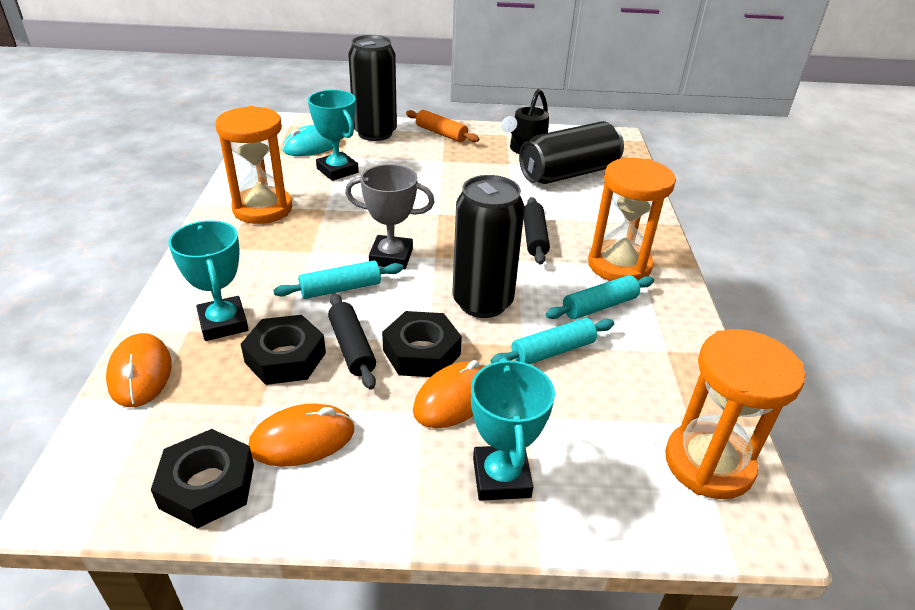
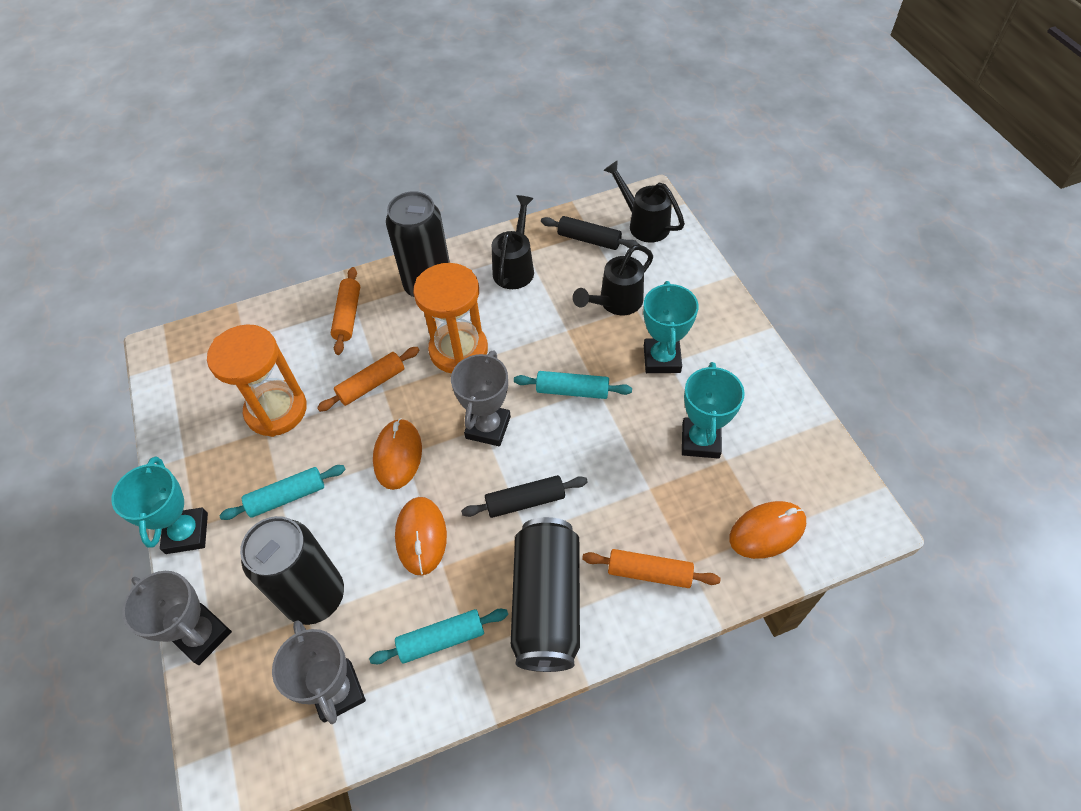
black nut: 3 -> 0
black watering can: 1 -> 3
grey trophy: 1 -> 3
orange hourglass: 3 -> 2
orange rolling pin: 1 -> 3
turquoise mouse: 1 -> 0

